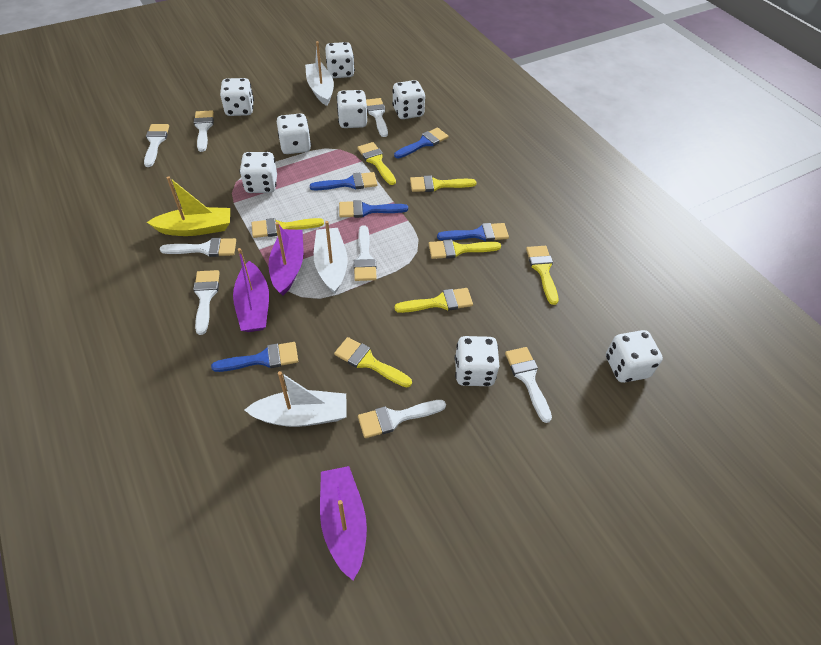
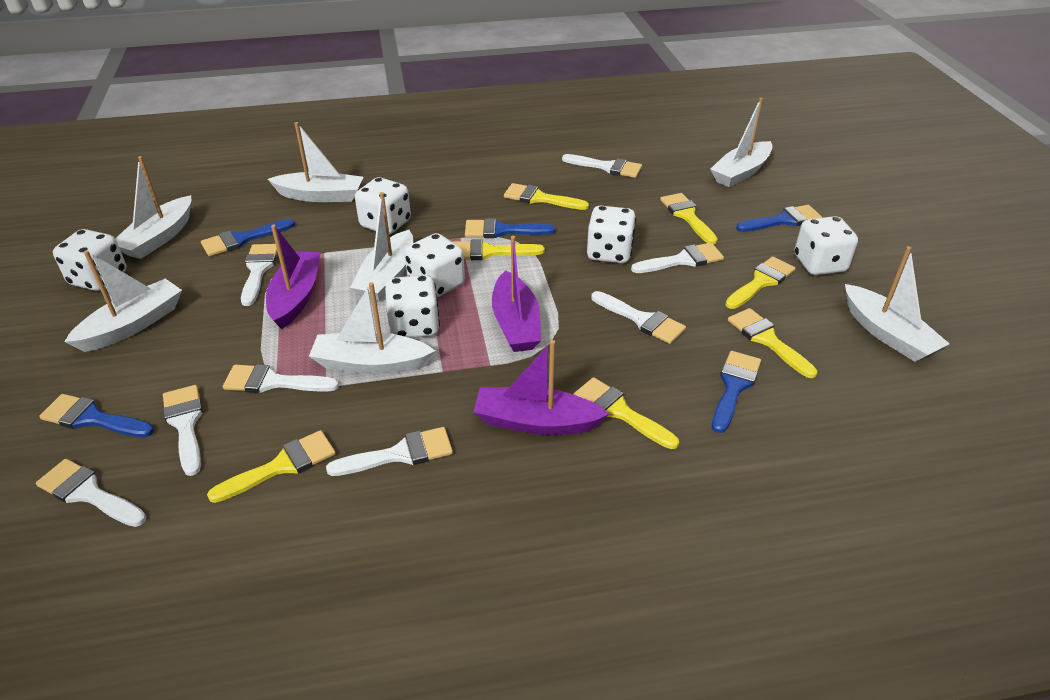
white boat: 3 -> 7
white dice: 8 -> 6
yellow boat: 1 -> 0

